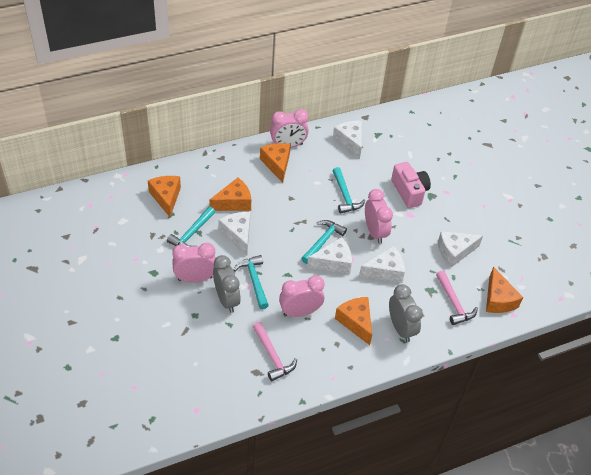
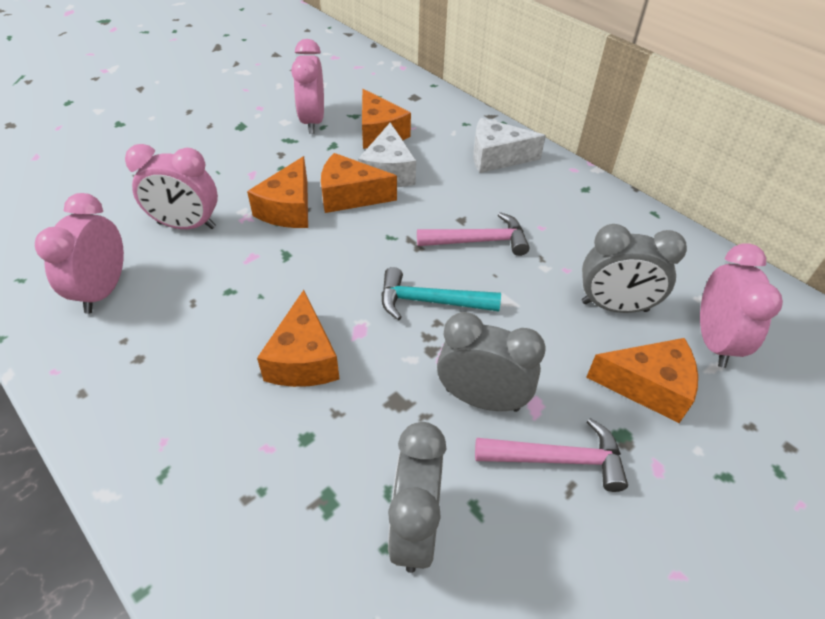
grey clock: 2 -> 3
pink camera: 1 -> 0
turquoise hammer: 4 -> 1
white cheese: 5 -> 2

